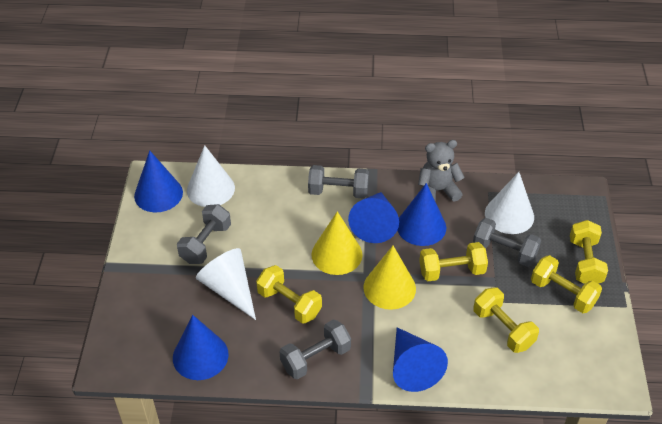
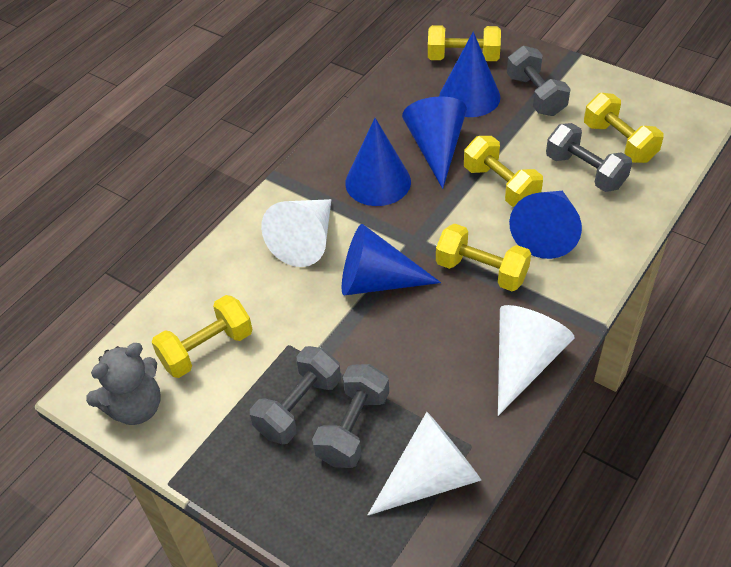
yellow cone: 2 -> 0

